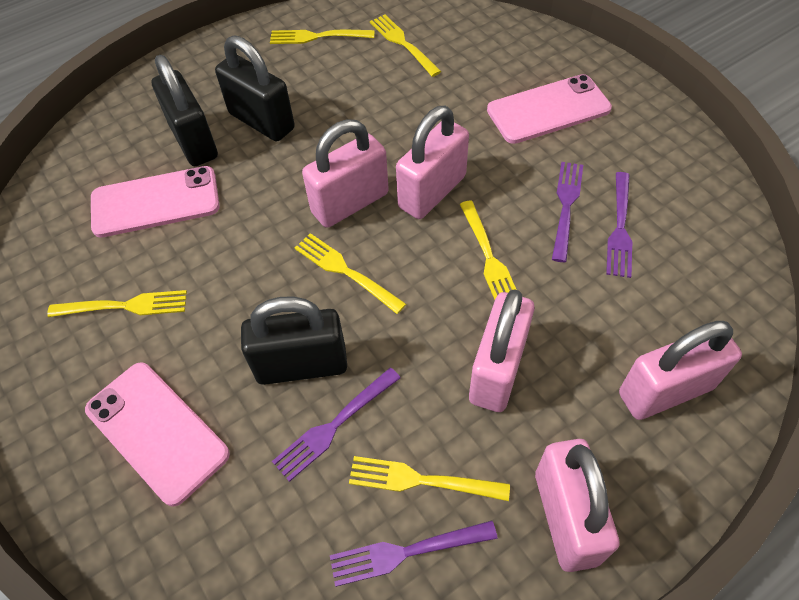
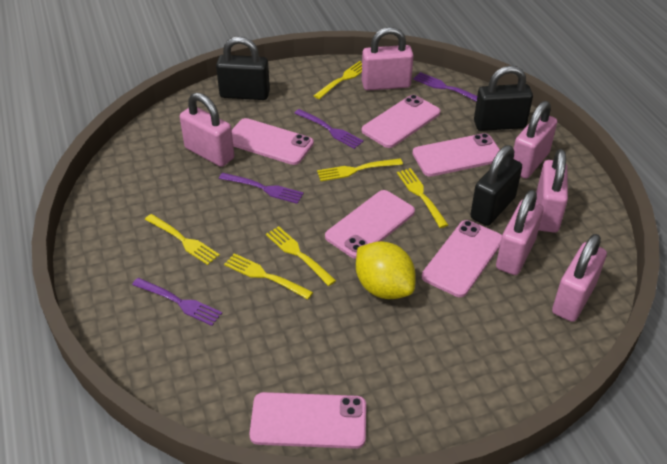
pink padlock: 5 -> 6
pink phone: 3 -> 6
yellow lemon: 0 -> 1

